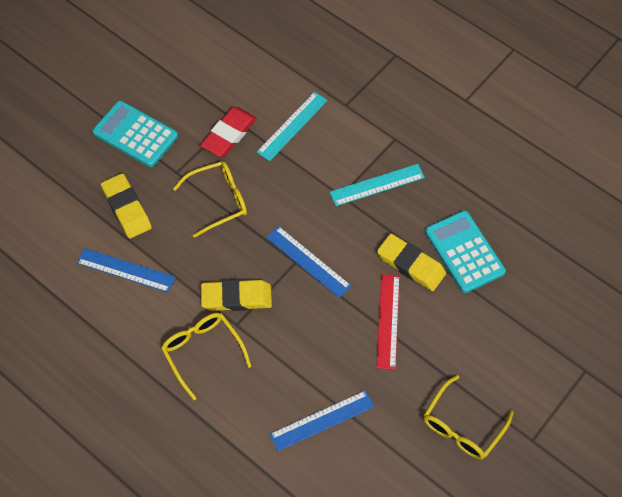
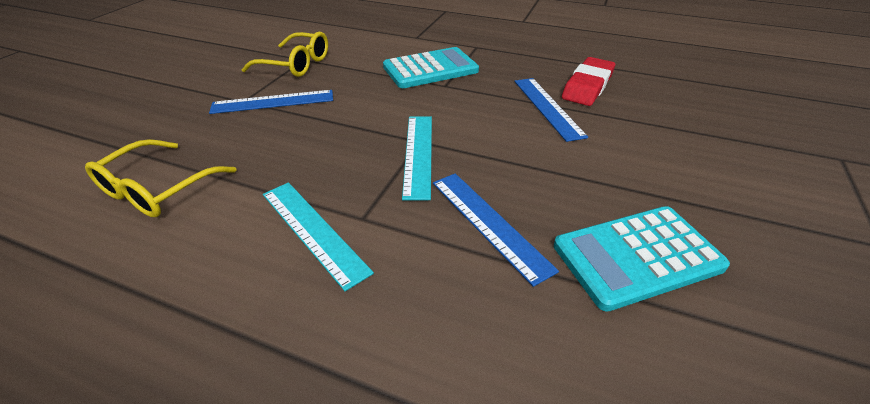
red ruler: 1 -> 0
yellow eraser: 3 -> 0
yellow glasses: 3 -> 2

